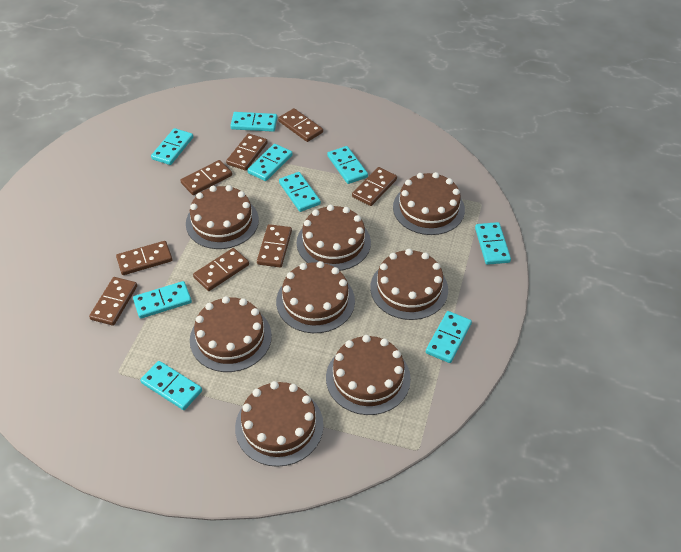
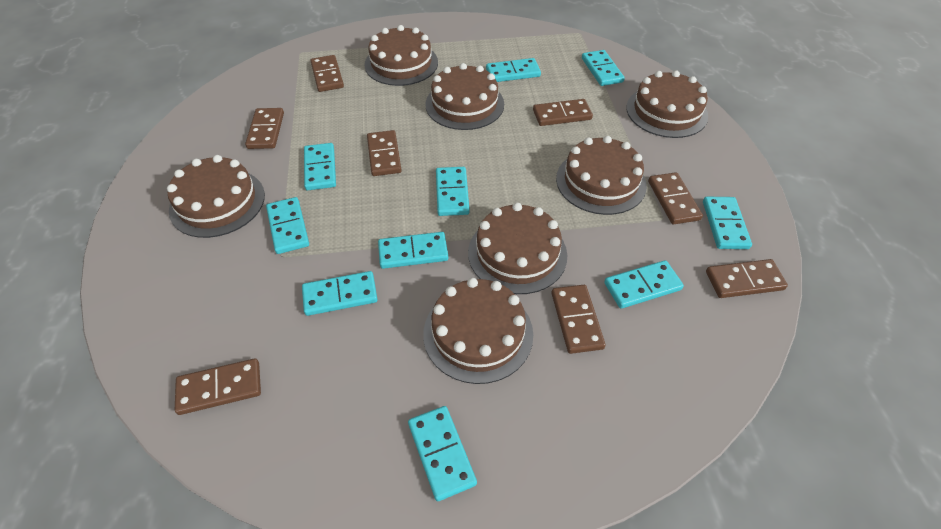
brown cake: 8 -> 7
turquoise domino: 9 -> 10

